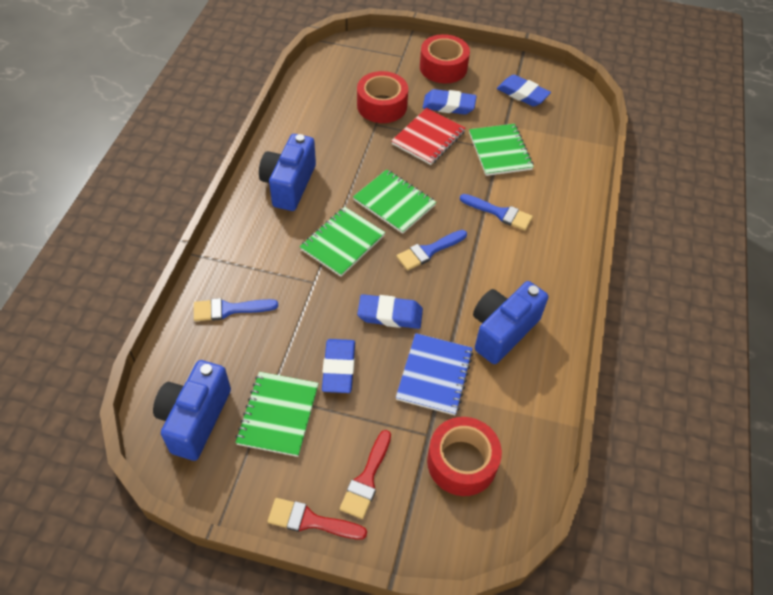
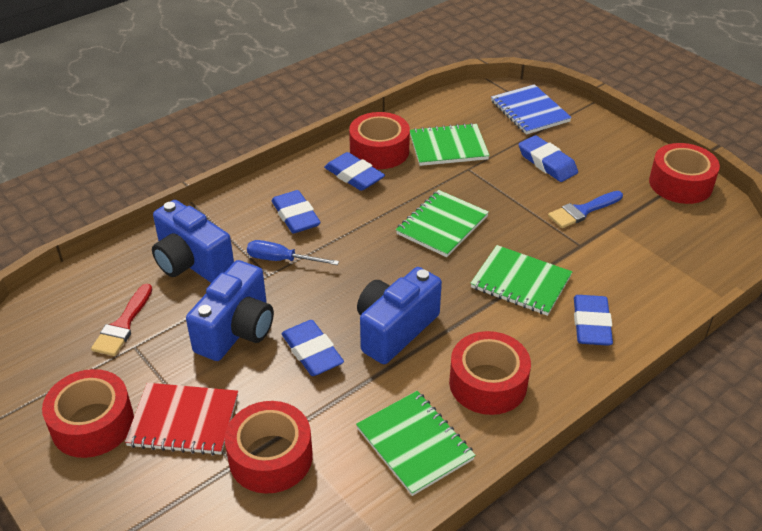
blue brush: 3 -> 1
blue eraser: 4 -> 5
blue screwdriver: 0 -> 1
red brush: 2 -> 1
red tape: 3 -> 5

